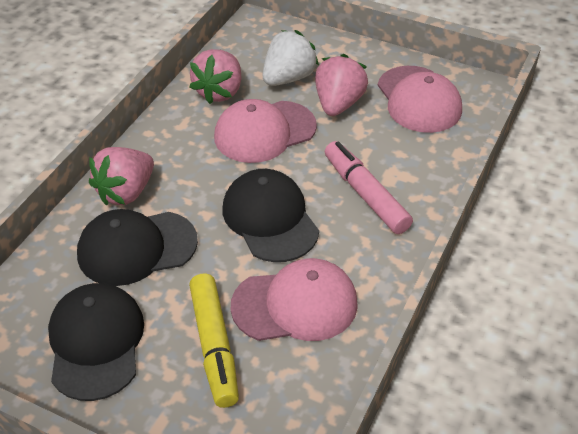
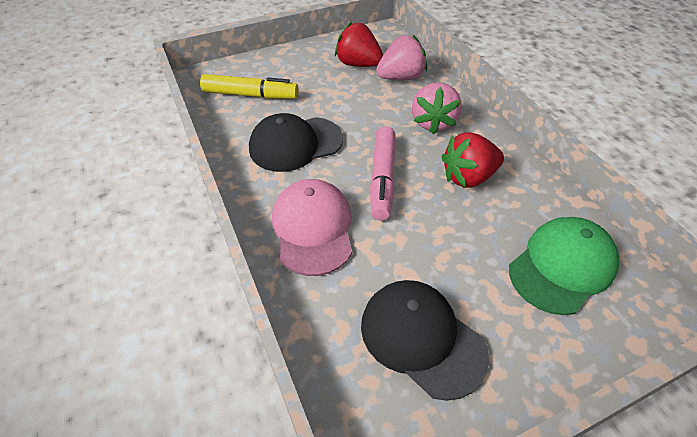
black cap: 3 -> 2
green cap: 0 -> 1
pink cap: 3 -> 1
pink strawberry: 3 -> 2
red strawberry: 0 -> 2
white strawberry: 1 -> 0

